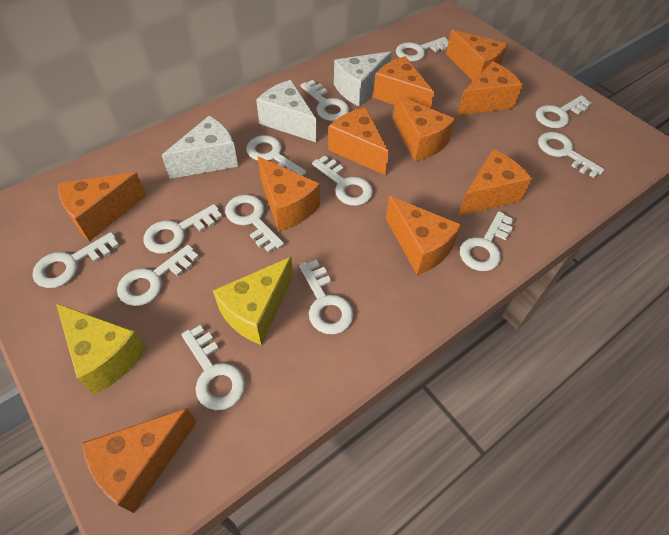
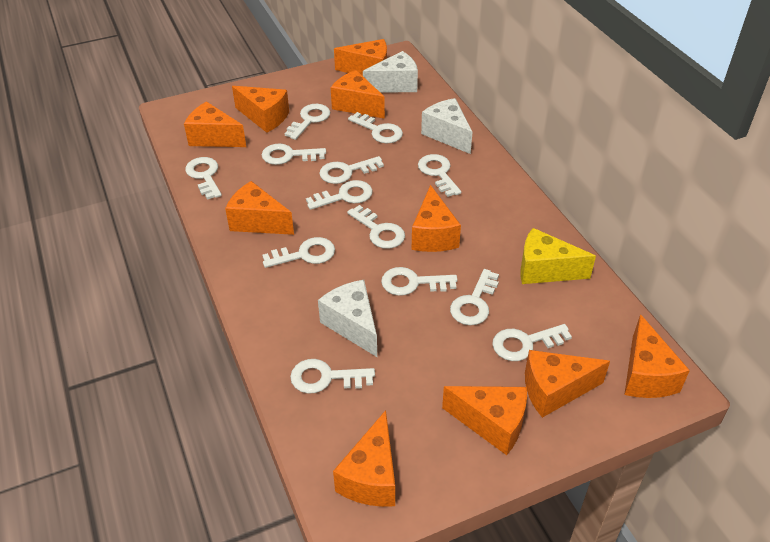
yellow cheese: 2 -> 1

